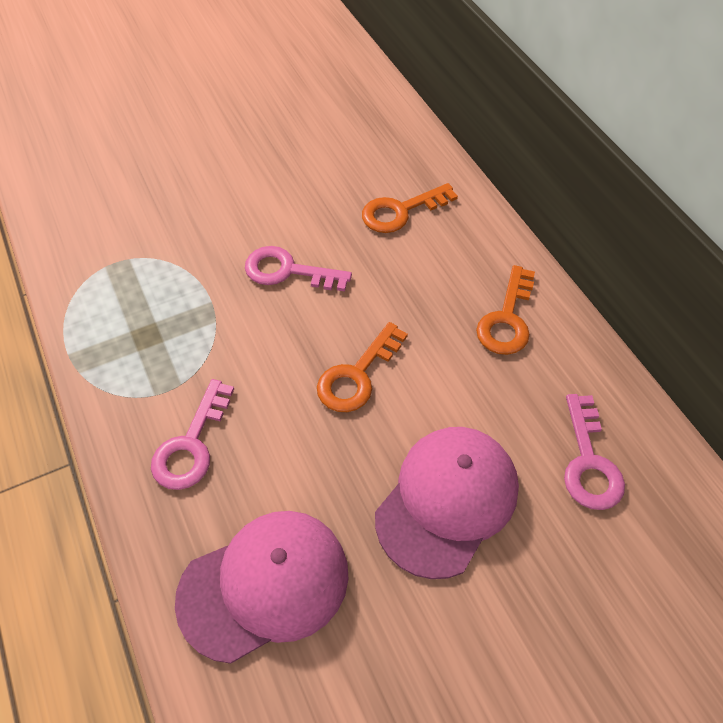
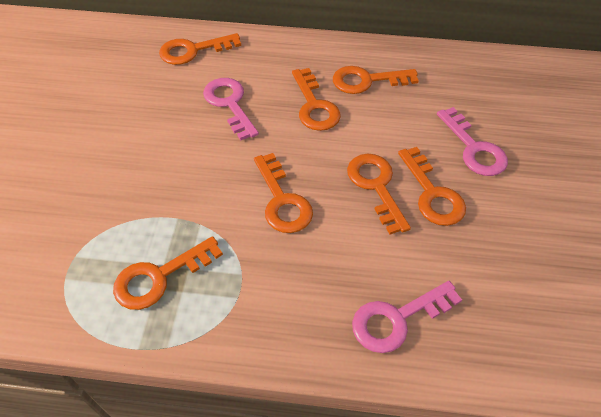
orange key: 3 -> 7
pink cap: 2 -> 0

